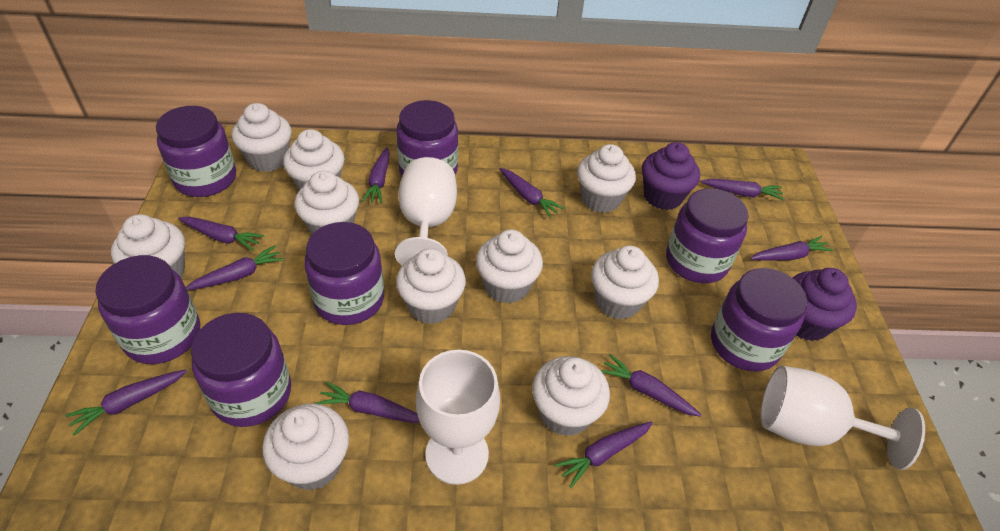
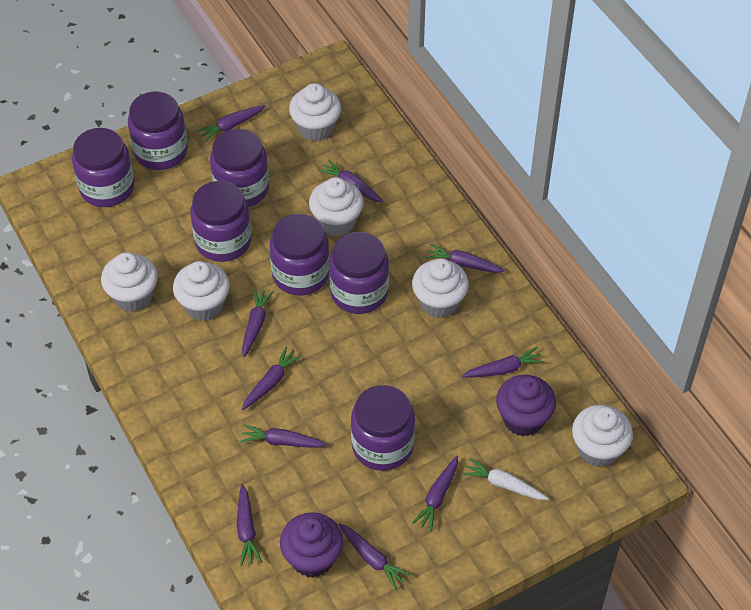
white carrot: 0 -> 1
white cupcake: 10 -> 6
white goblet: 3 -> 0

